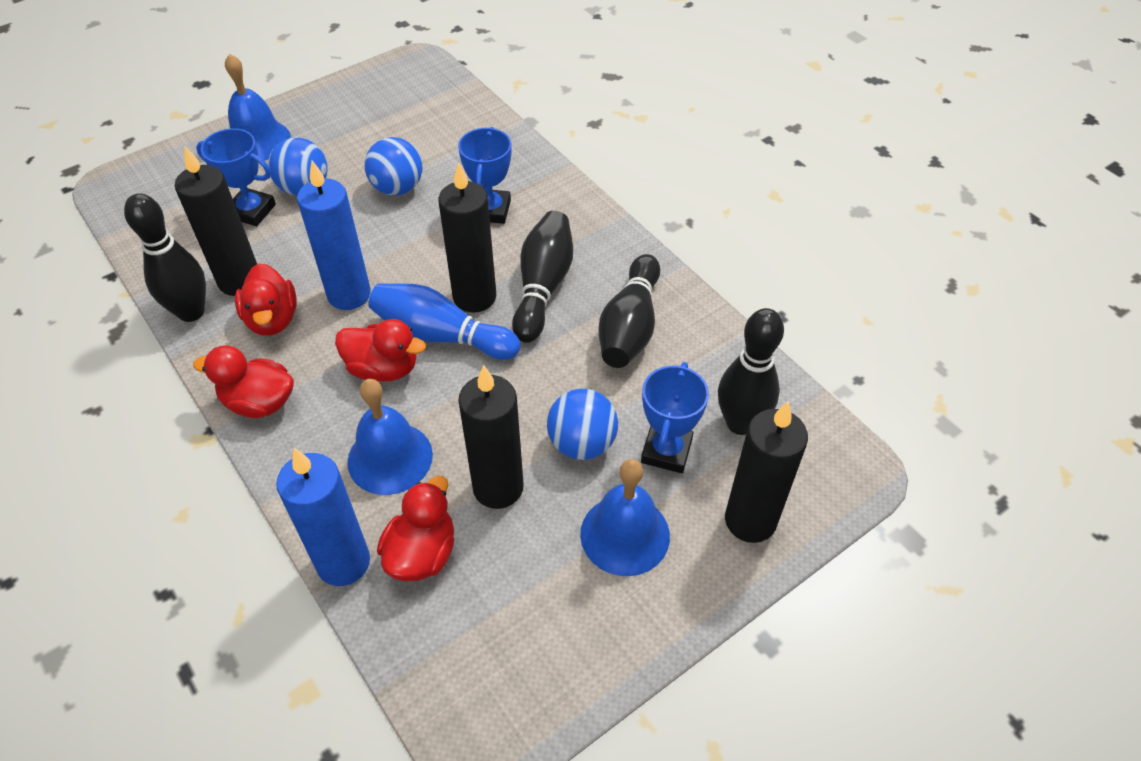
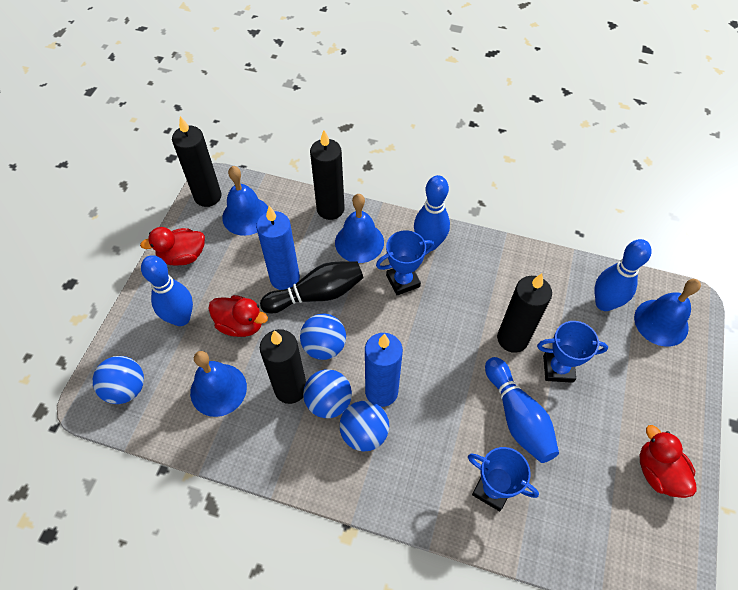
black bowling pin: 4 -> 1
blue ball: 3 -> 4
blue bell: 3 -> 4
blue bowling pin: 1 -> 4
red duck: 4 -> 3

